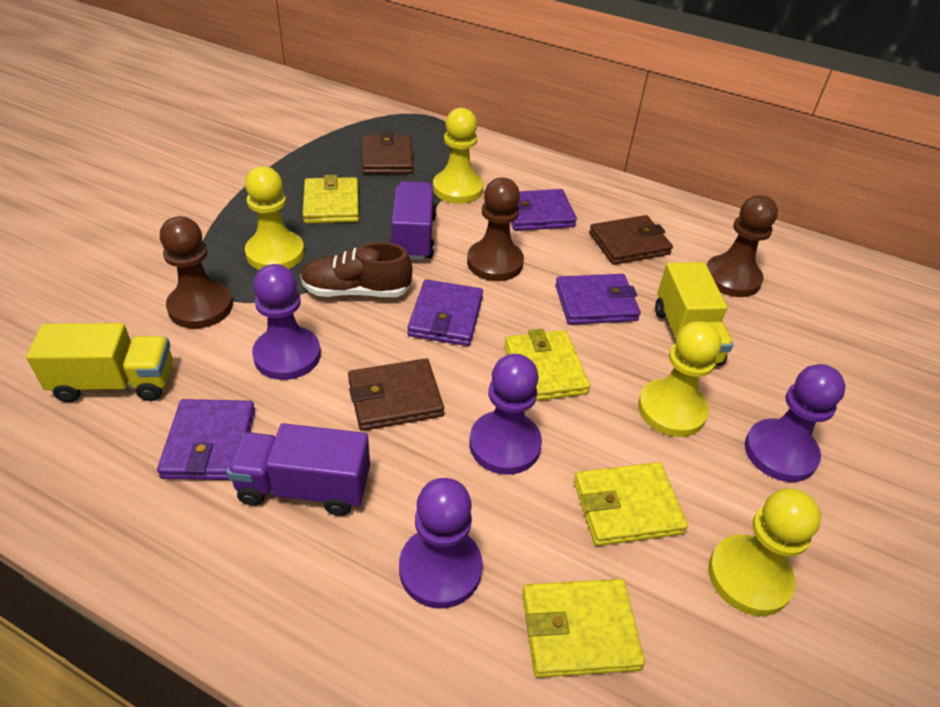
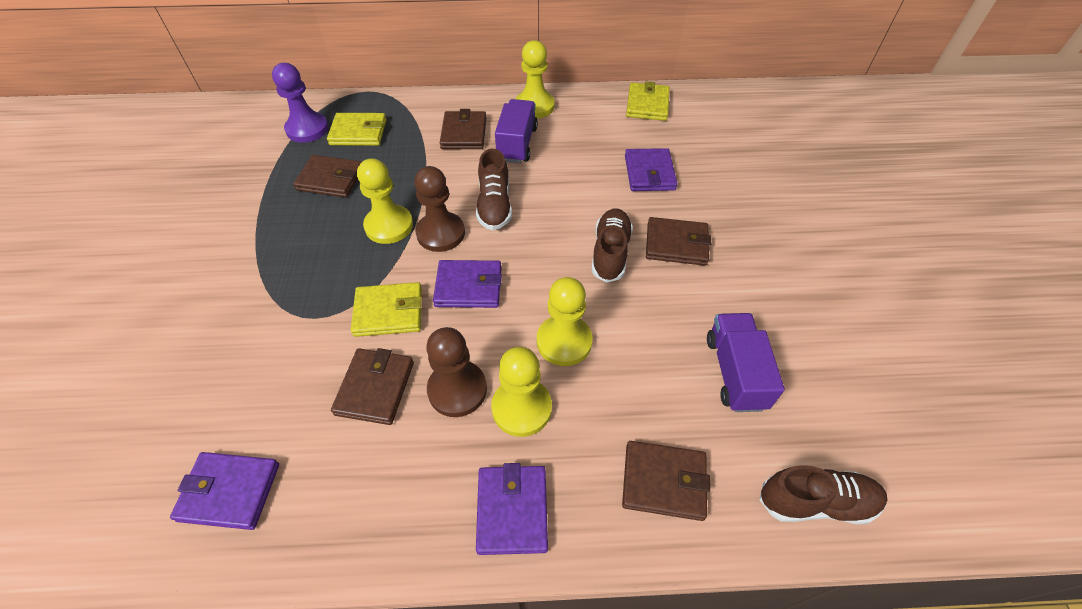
brown pawn: 3 -> 2
brown shoe: 1 -> 3
brown wallet: 3 -> 5
purple pawn: 4 -> 1
yellow truck: 2 -> 0
yellow wallet: 4 -> 3

